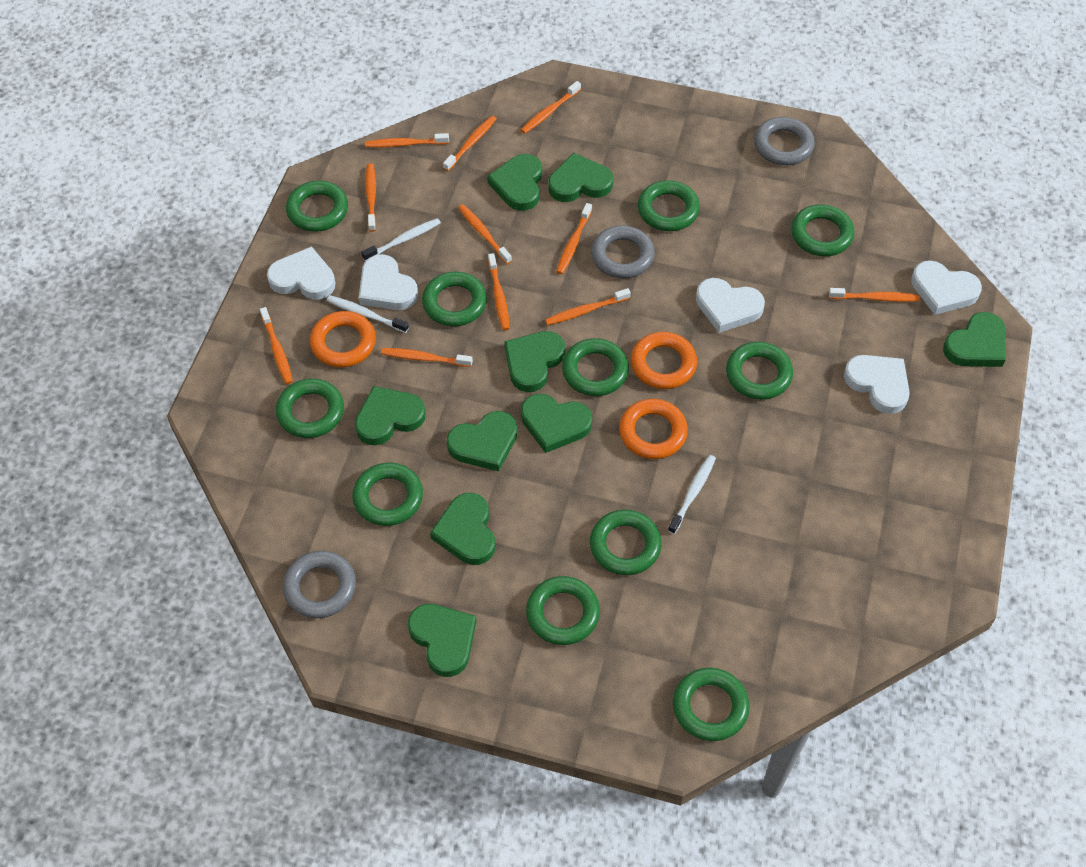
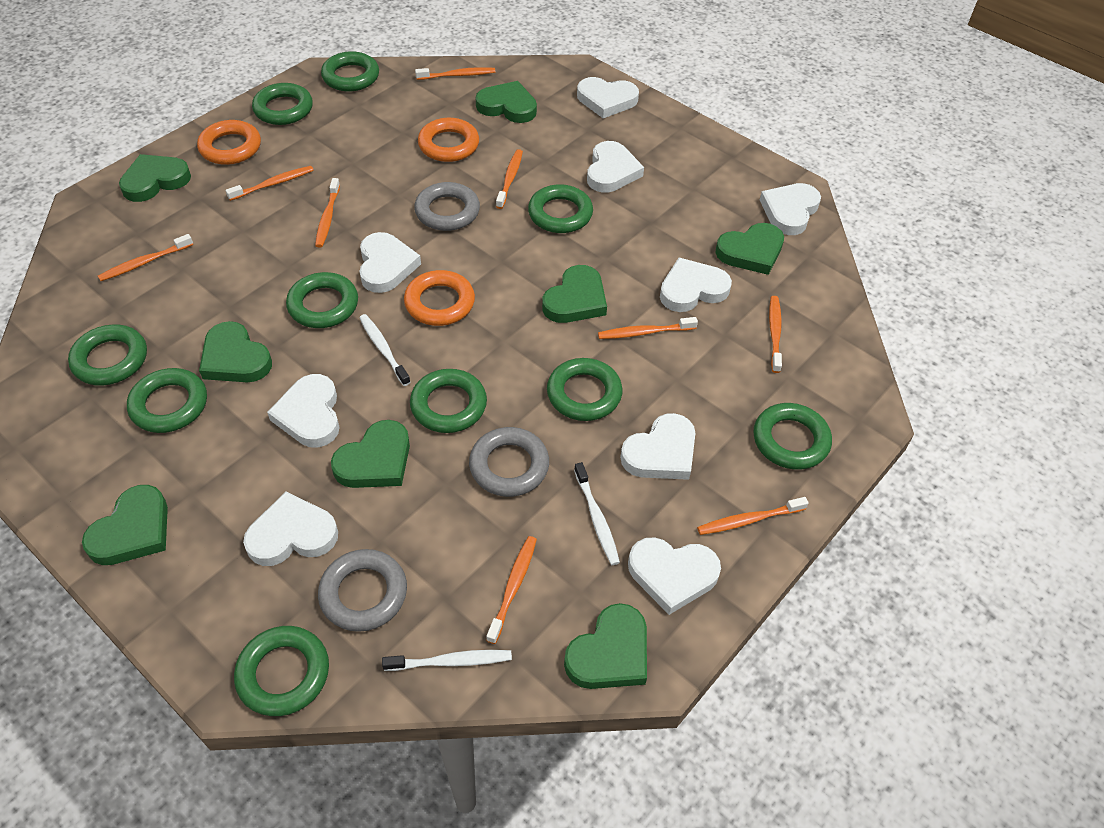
green heart: 9 -> 8
green ring: 11 -> 10
orange toothbrush: 11 -> 9
white heart: 5 -> 9

